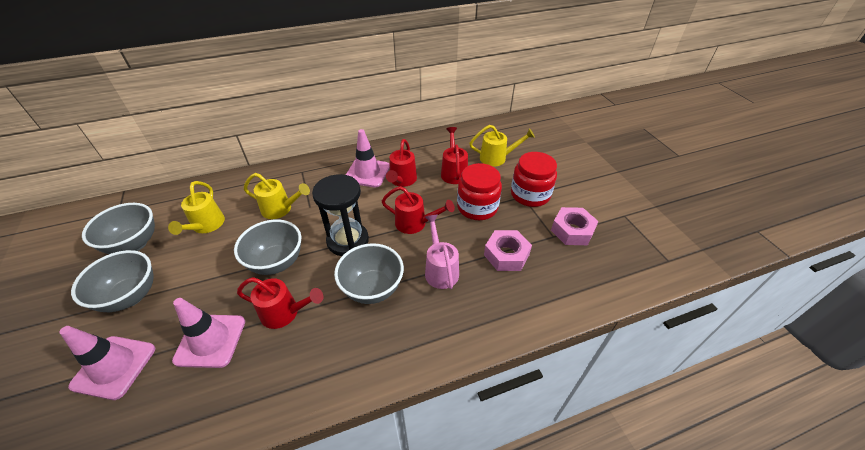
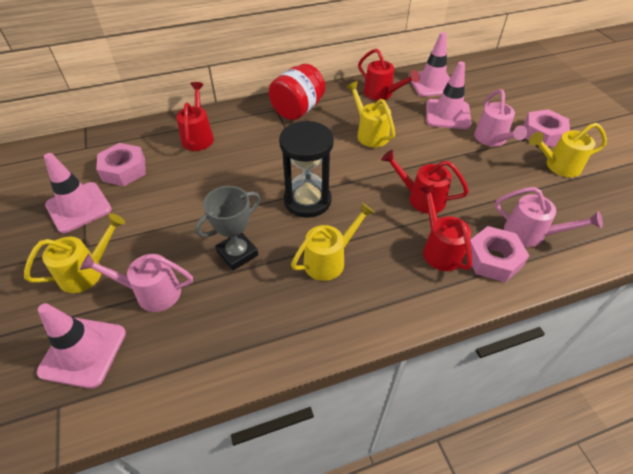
grey bowl: 4 -> 0
grey trophy: 0 -> 1
pink nut: 2 -> 3
pink traffic cone: 3 -> 4
pink watering can: 1 -> 3
red jar: 2 -> 1
yellow watering can: 3 -> 4

